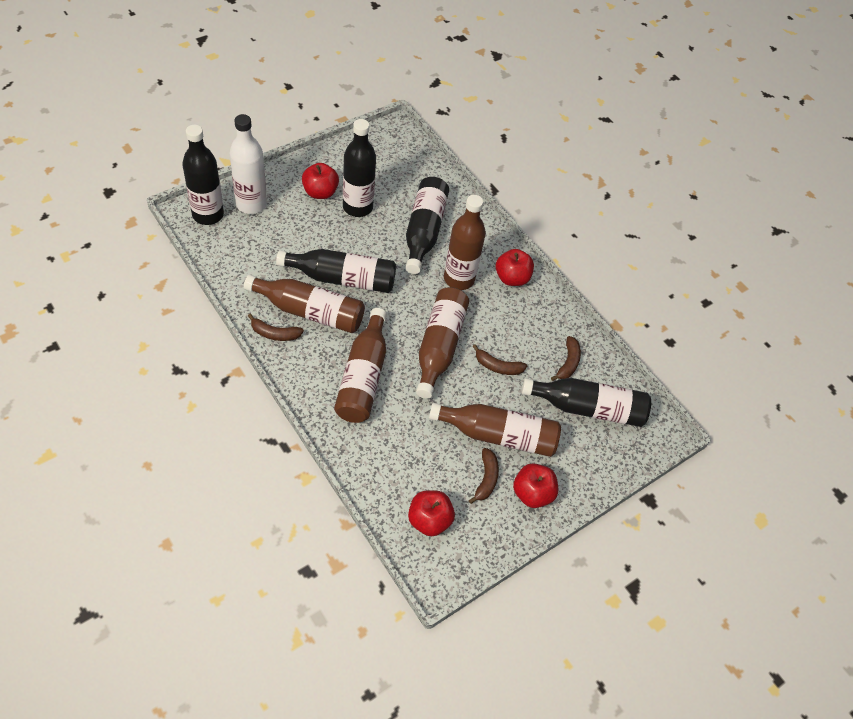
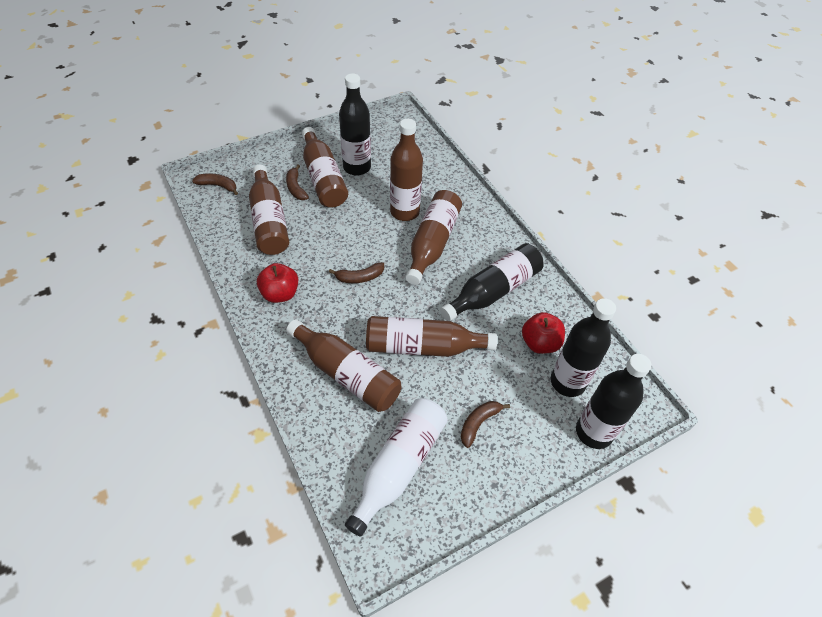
black bottle: 5 -> 4
brown bottle: 5 -> 6
red apple: 4 -> 2

